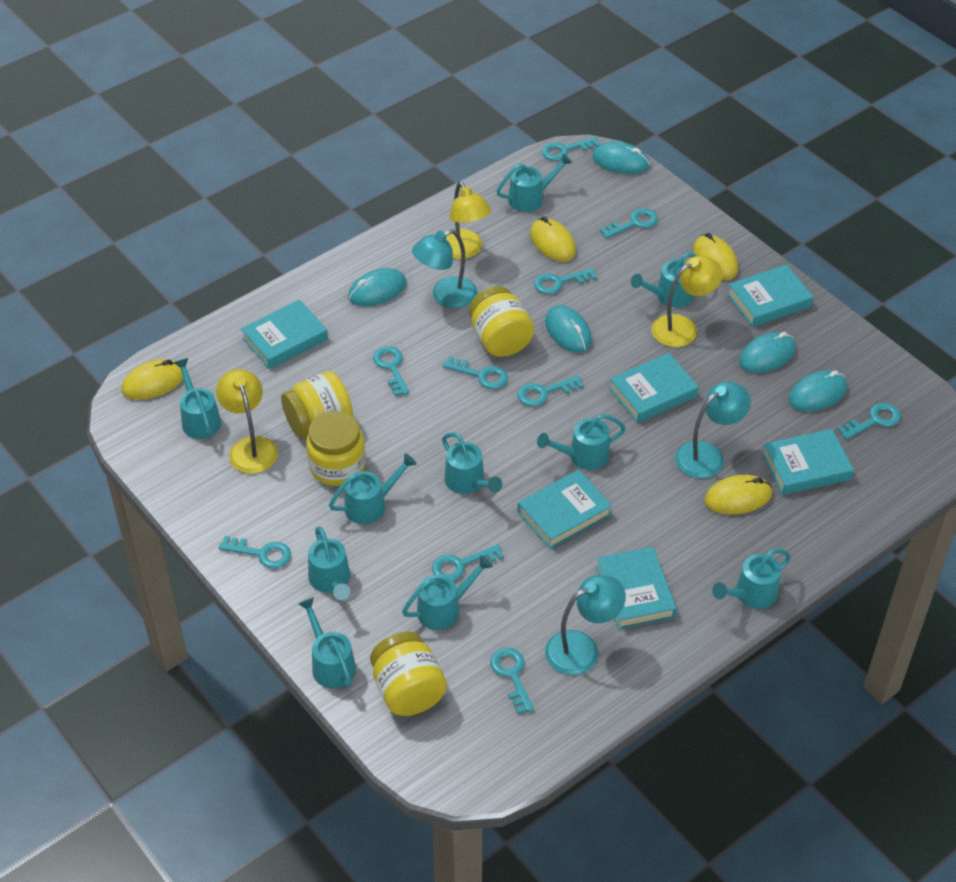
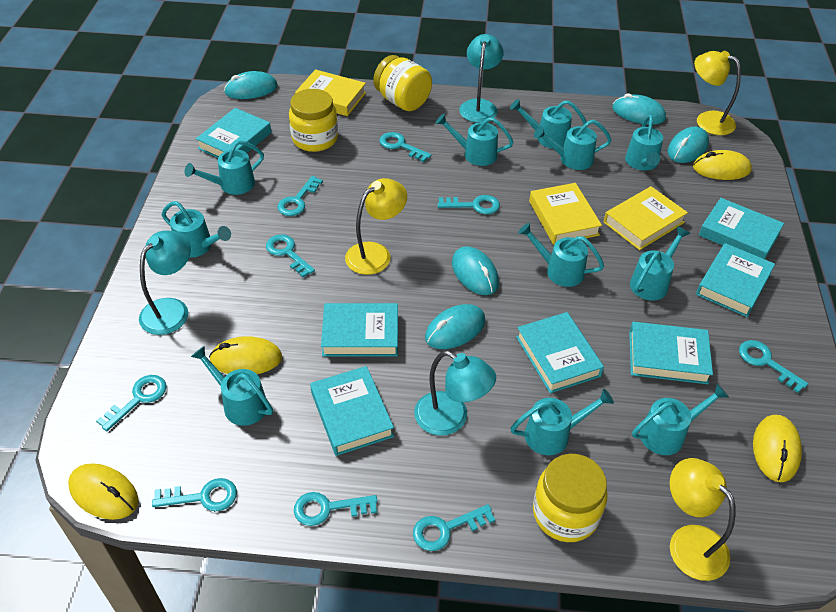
turquoise book: 6 -> 7
turquoise key: 10 -> 9
turquoise watering can: 10 -> 11
yellow book: 0 -> 3
yellow jar: 4 -> 3

